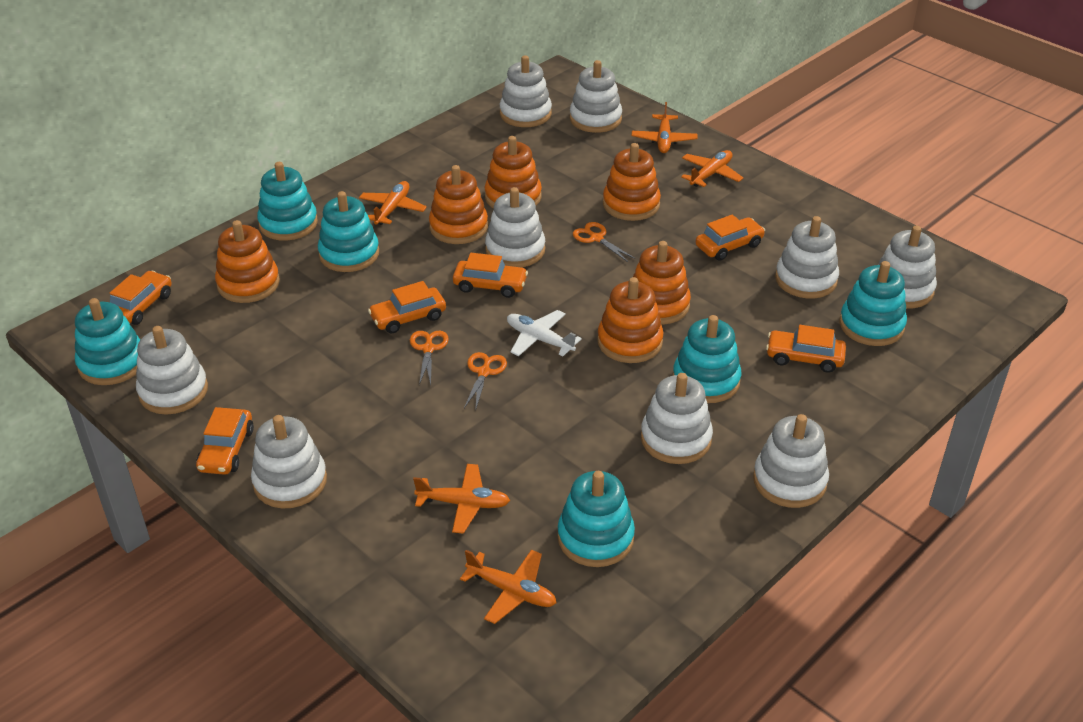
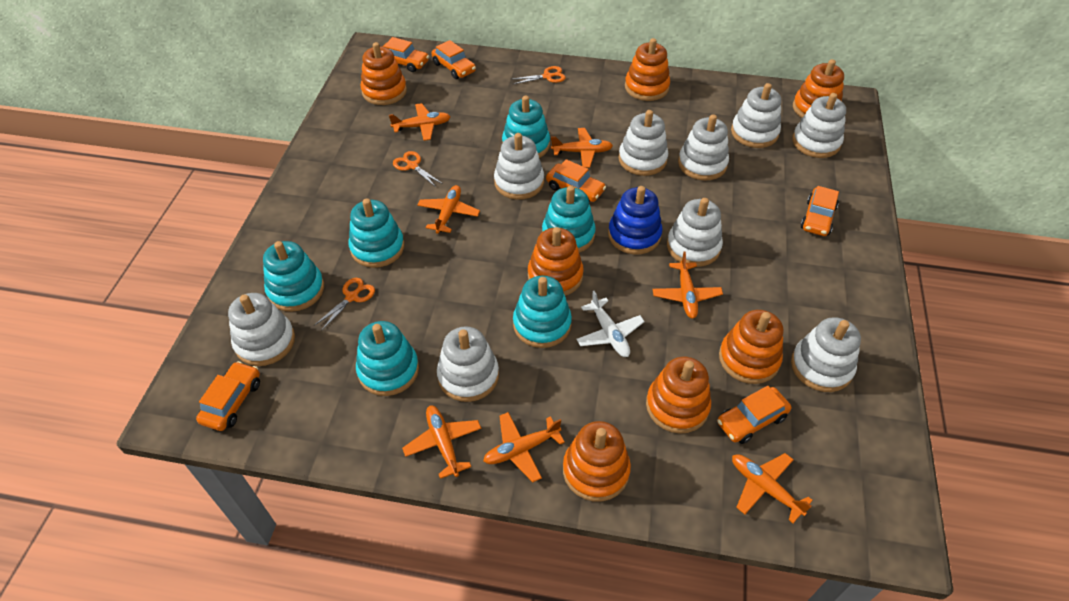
blue stacking toy: 0 -> 1
orange plane: 5 -> 7
orange stacking toy: 6 -> 7

